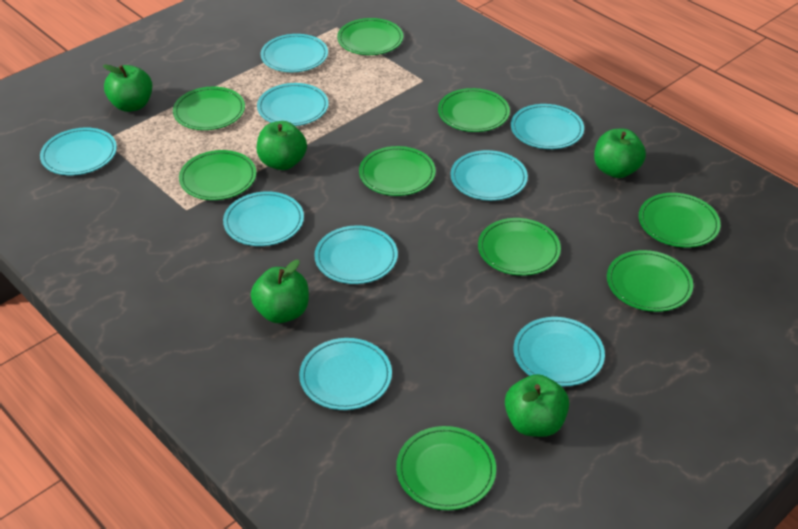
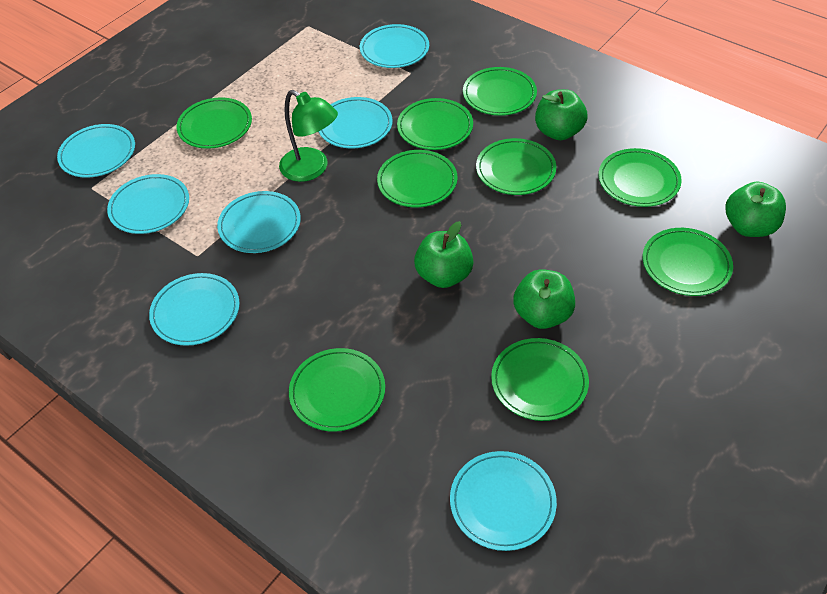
green apple: 5 -> 4
green lamp: 0 -> 1
turquoise plate: 9 -> 7

